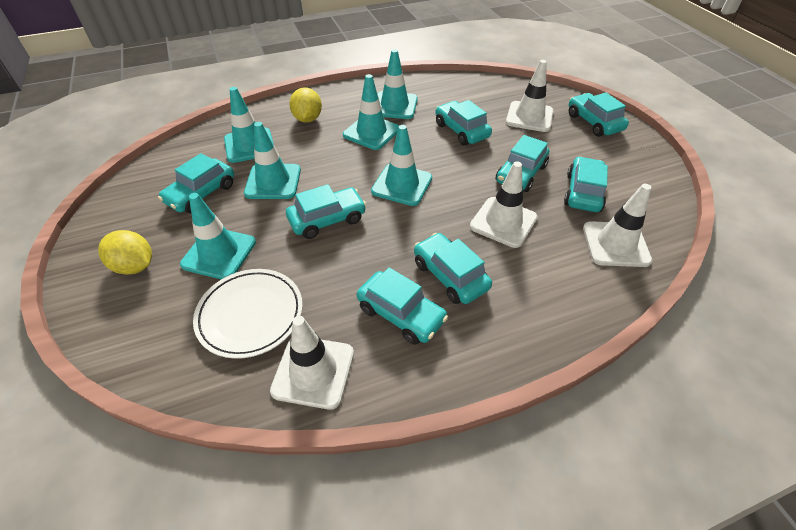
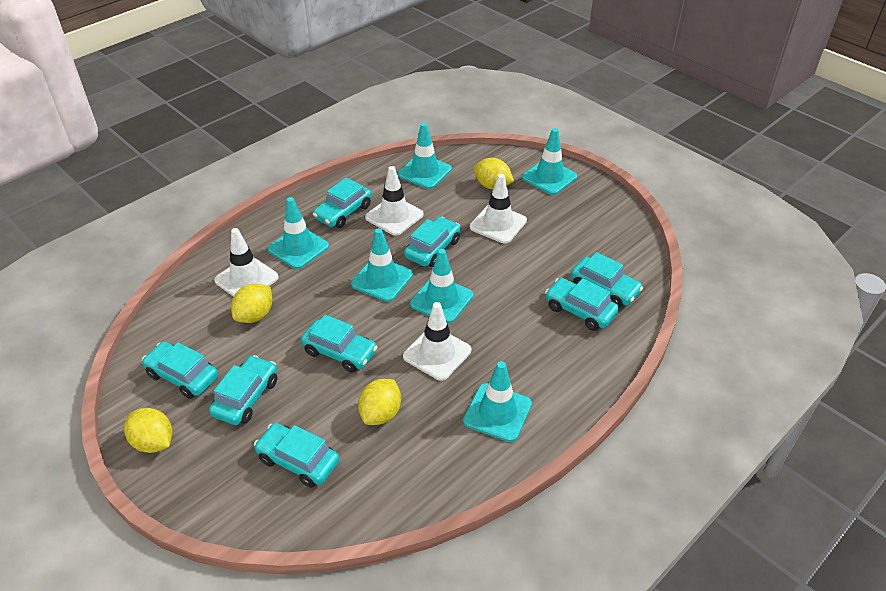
white plate: 1 -> 0
yellow lemon: 2 -> 4

